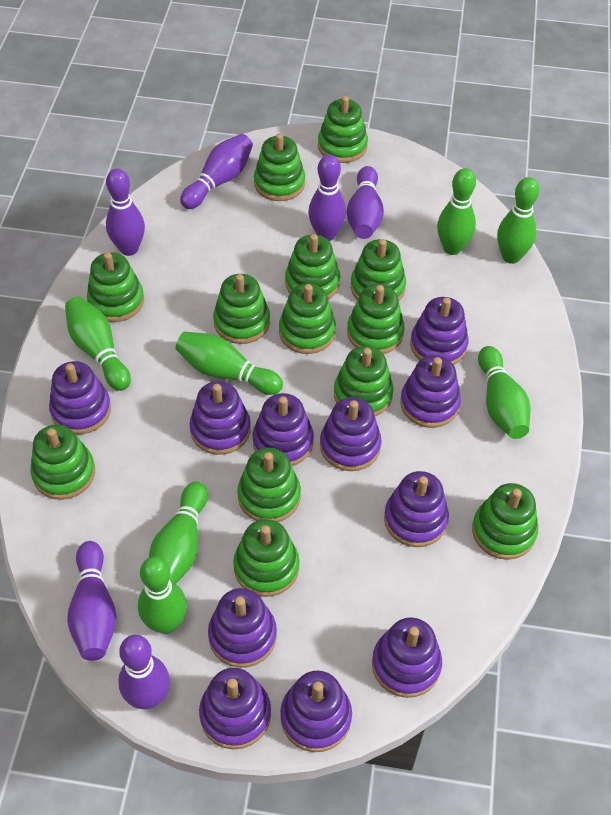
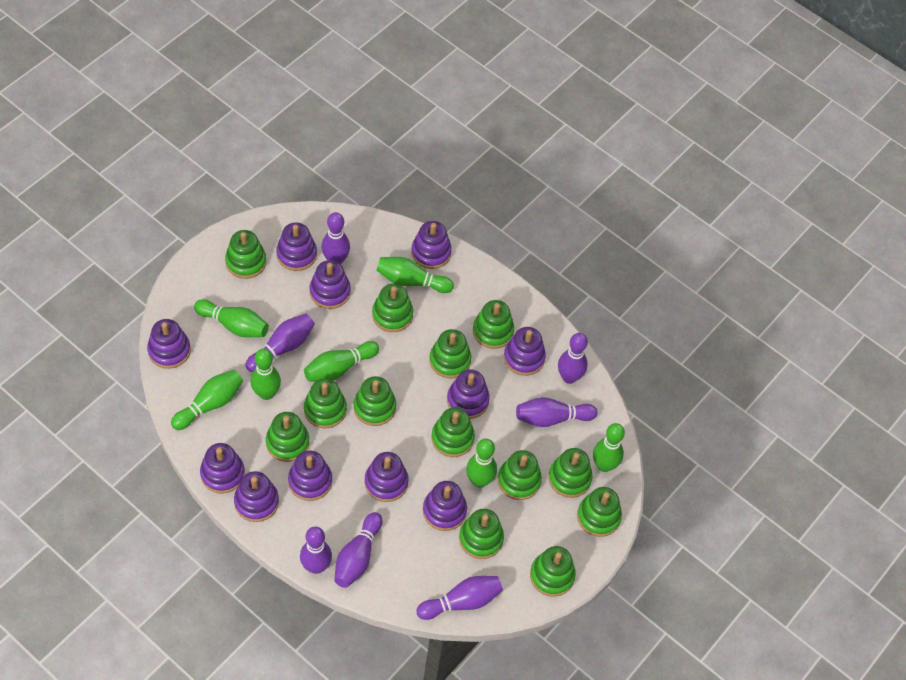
purple bowling pin: 6 -> 7

